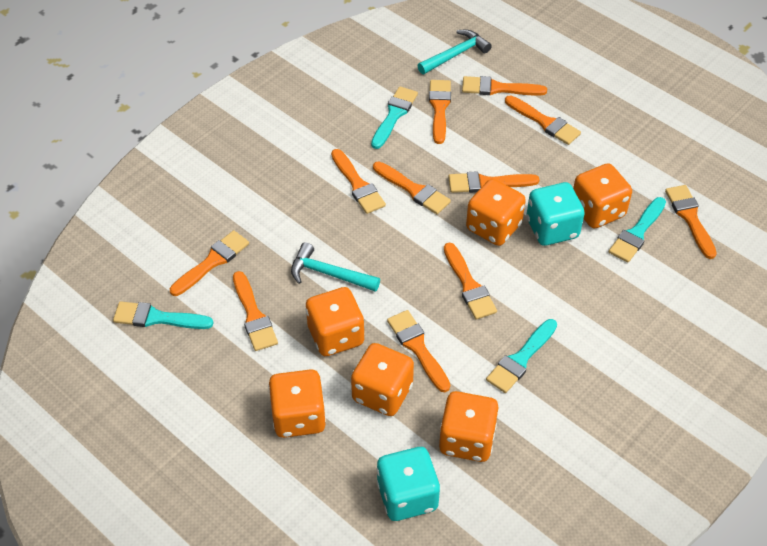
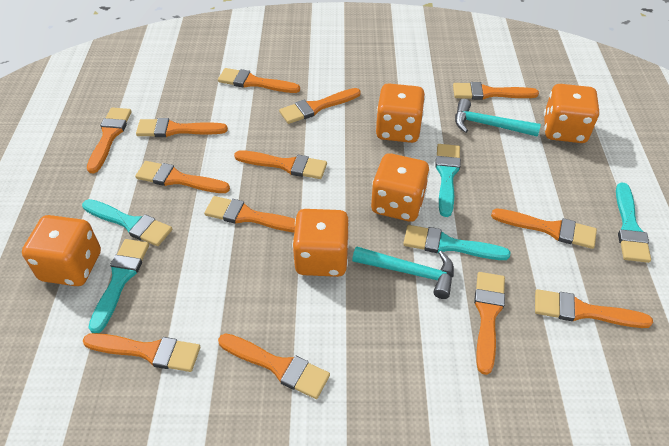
orange brush: 11 -> 13
orange dice: 6 -> 5
turquoise brush: 4 -> 5
turquoise dice: 2 -> 0

